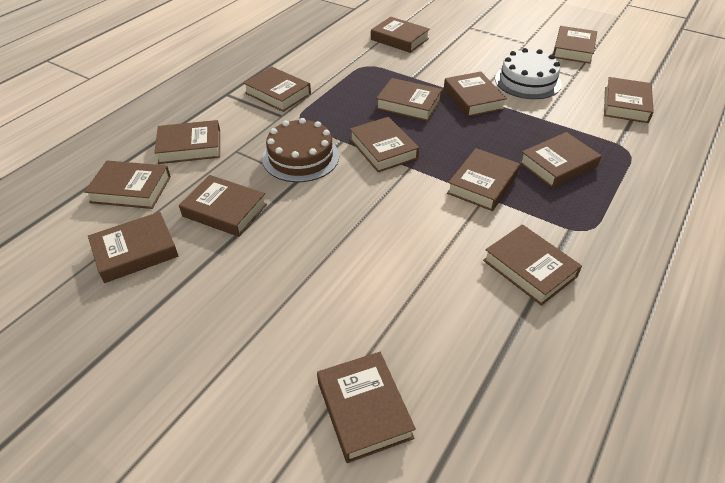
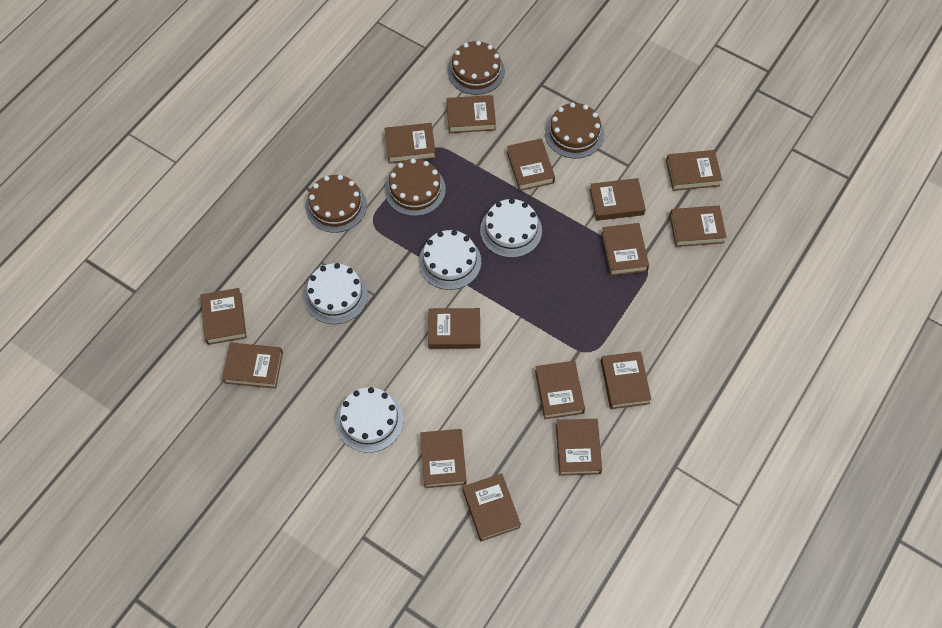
brown cake: 1 -> 4
white cake: 1 -> 4

